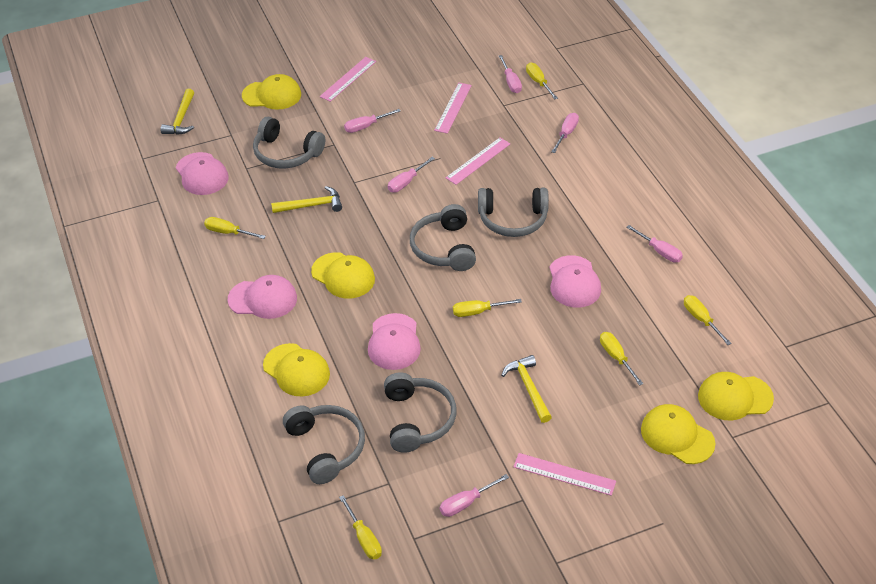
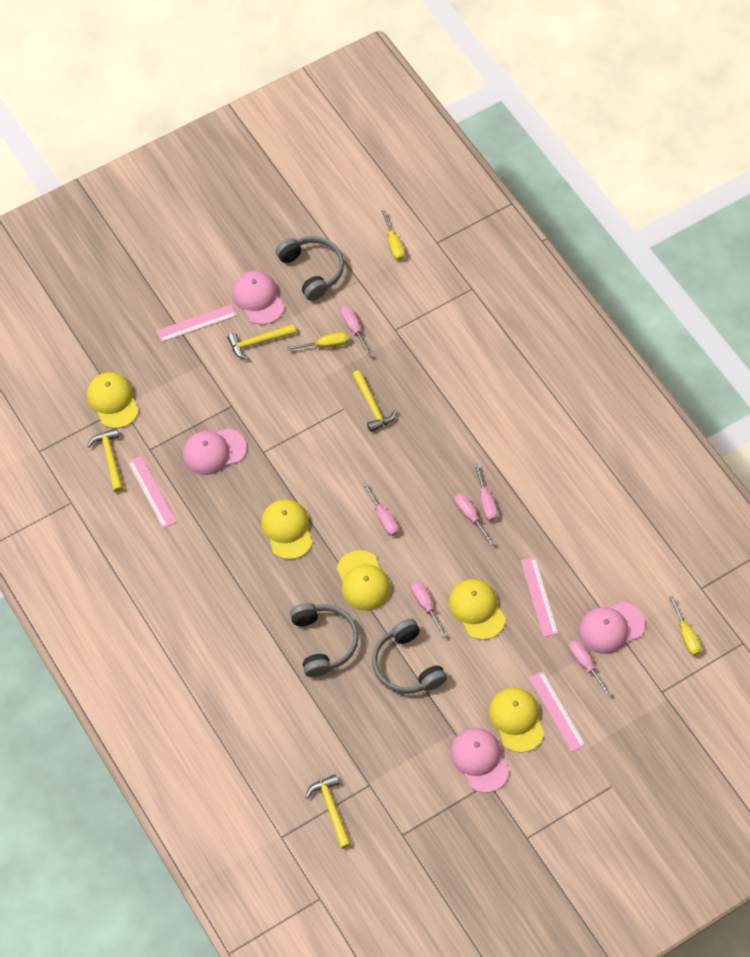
grey headphones: 5 -> 3
yellow hammer: 3 -> 4
yellow screwdriver: 6 -> 3

